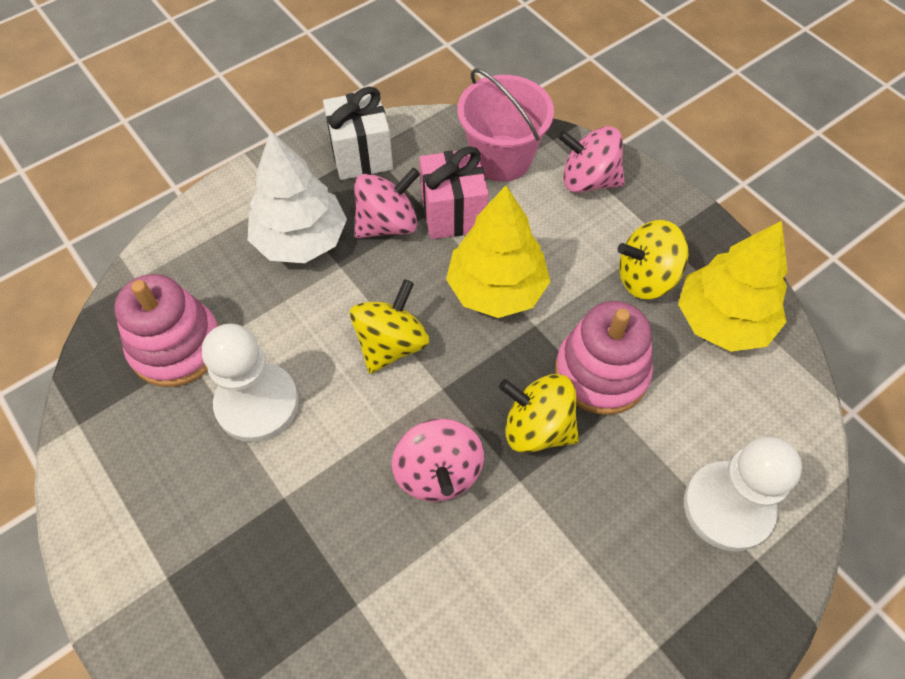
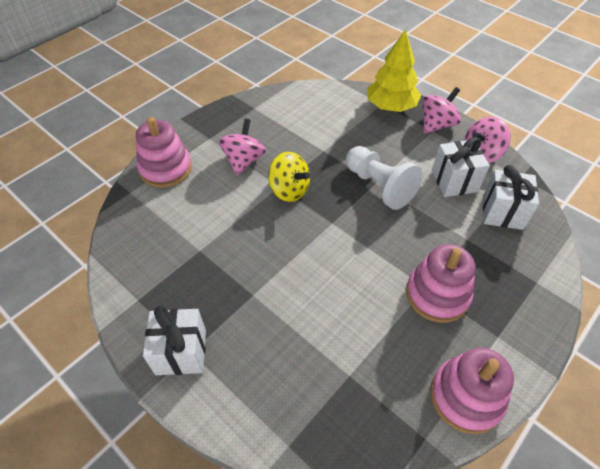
pink bucket: 1 -> 0
pink gift: 1 -> 0
pink stacking toy: 2 -> 3
white gift: 1 -> 3
white pawn: 2 -> 1
white tree: 1 -> 0
yellow spinning top: 3 -> 1
yellow tree: 2 -> 1

